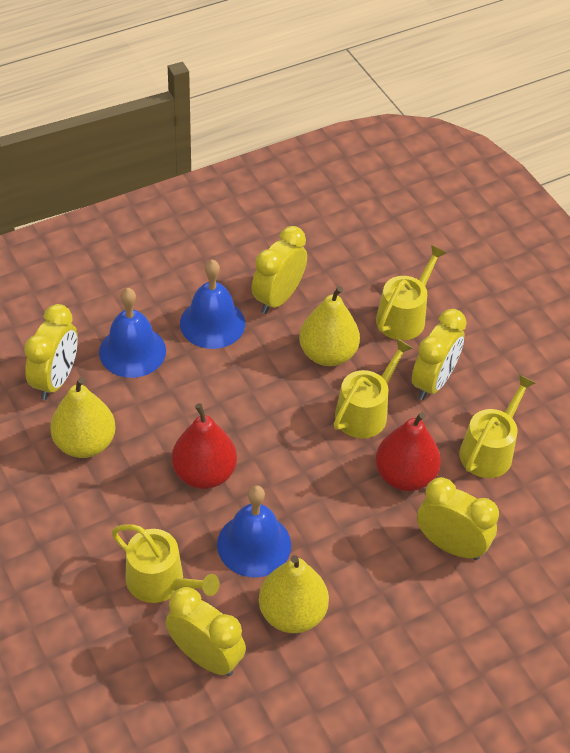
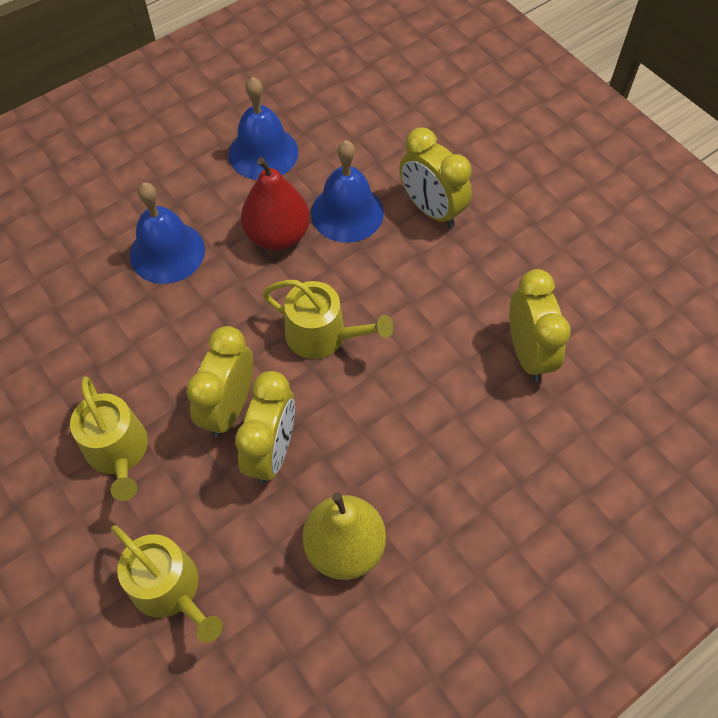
red pear: 2 -> 1
yellow clock: 5 -> 4
yellow pear: 3 -> 1
yellow watering can: 4 -> 3

